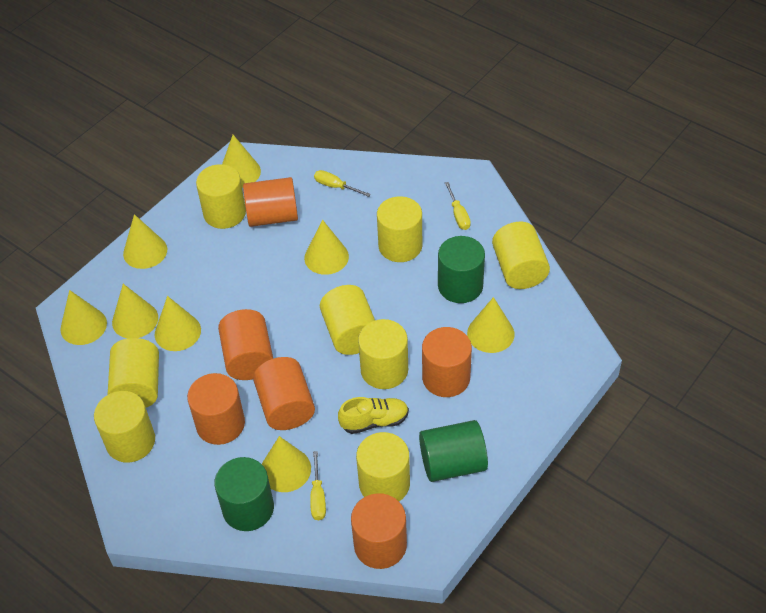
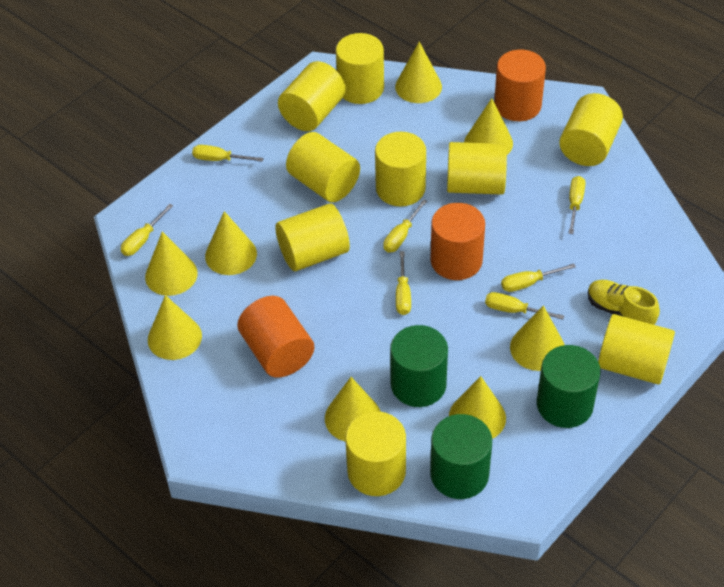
orange cylinder: 6 -> 3
yellow cylinder: 8 -> 9
yellow screwdriver: 3 -> 7

